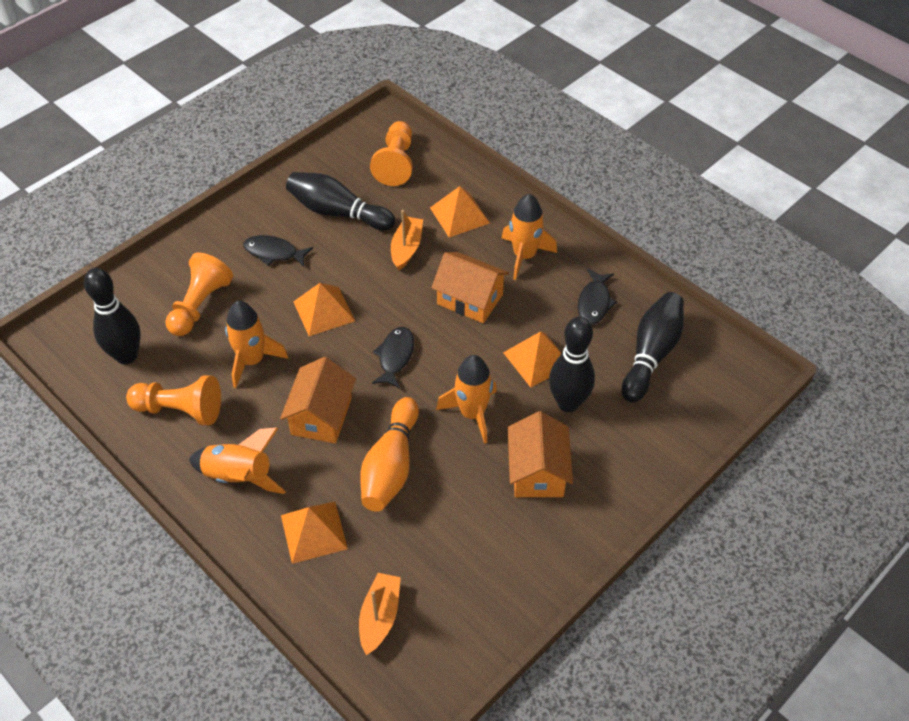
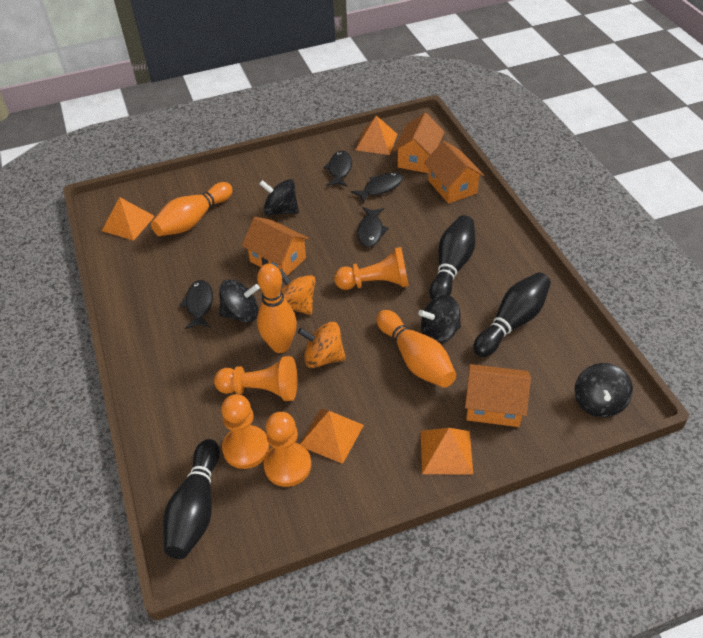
black bowling pin: 4 -> 3
black fish: 3 -> 4
black spinning top: 0 -> 4
orange boat: 2 -> 0
orange bowling pin: 1 -> 3
orange house: 3 -> 4
orange pawn: 3 -> 4
orange rocket: 4 -> 0
orange spinning top: 0 -> 2

